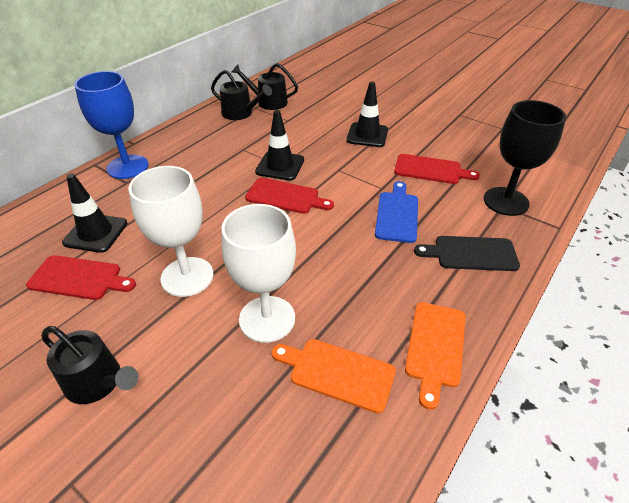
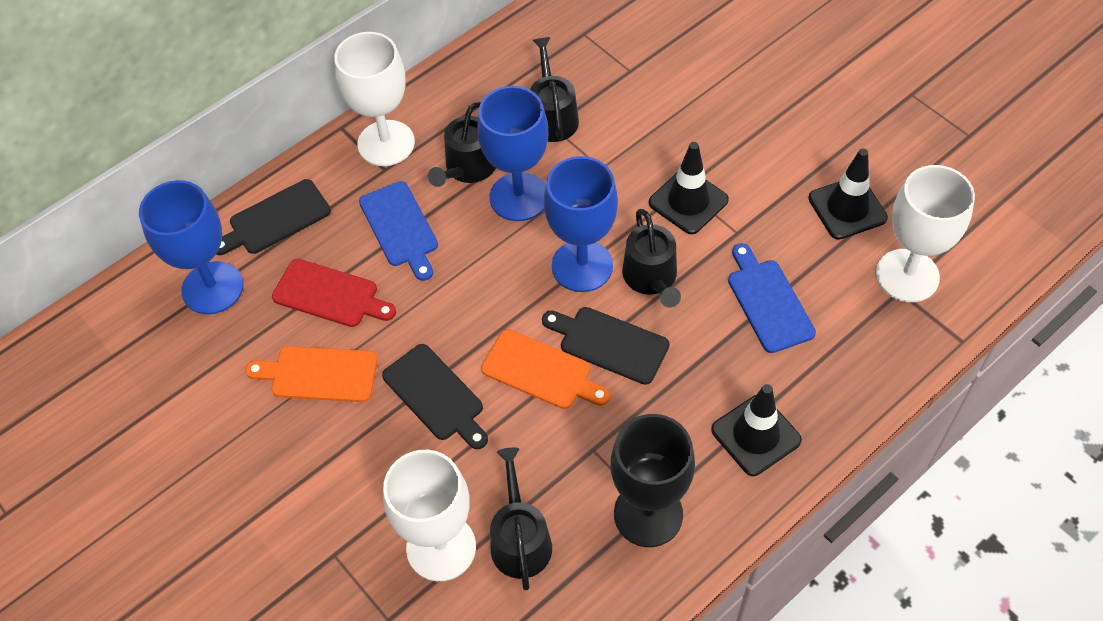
black cutting board: 1 -> 3
black watering can: 3 -> 4
blue cutting board: 1 -> 2
blue goblet: 1 -> 3
red cutting board: 3 -> 1
white goblet: 2 -> 3

